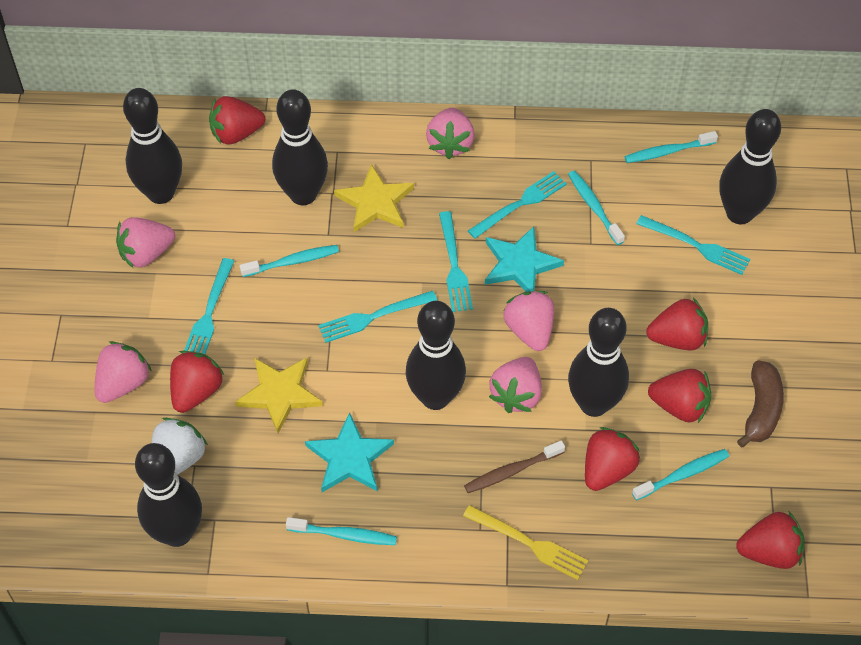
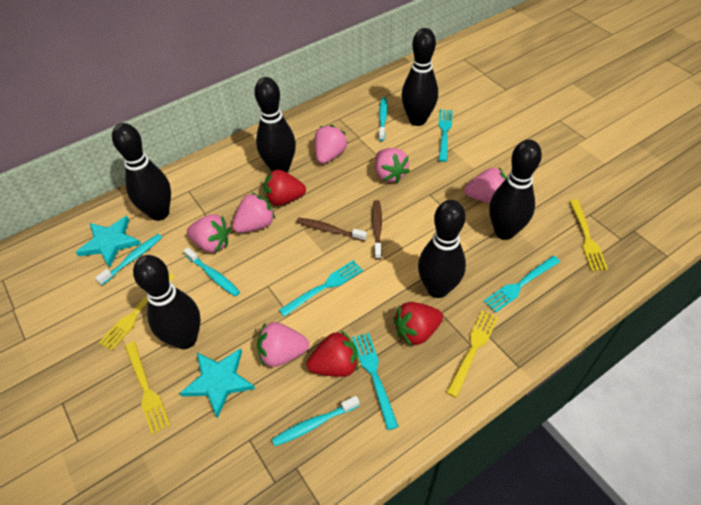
brown banana: 1 -> 0
brown toothbrush: 1 -> 2
pink strawberry: 5 -> 6
red strawberry: 6 -> 3
turquoise fork: 5 -> 4
turquoise toothbrush: 5 -> 4
white strawberry: 1 -> 0
yellow fork: 1 -> 4
yellow star: 2 -> 0

